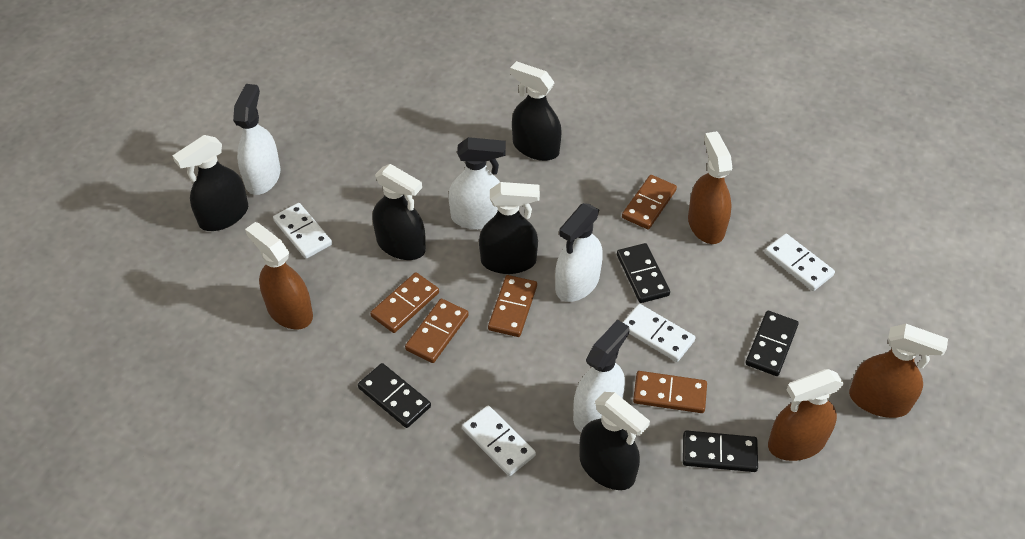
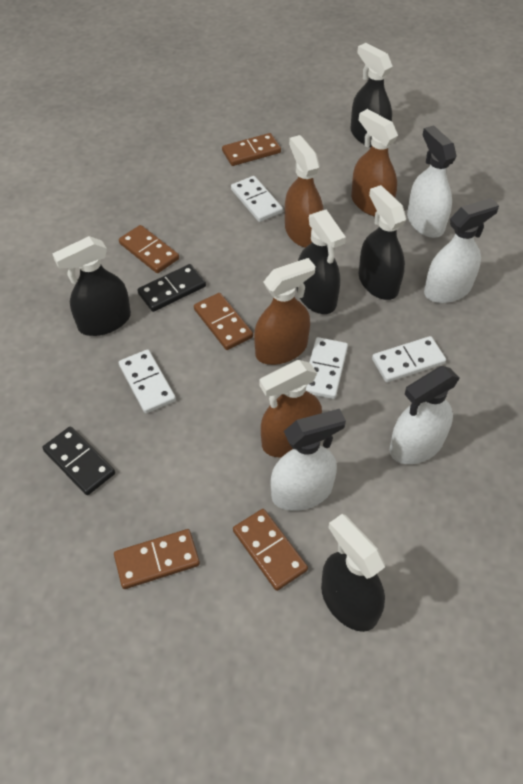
black domino: 4 -> 2

